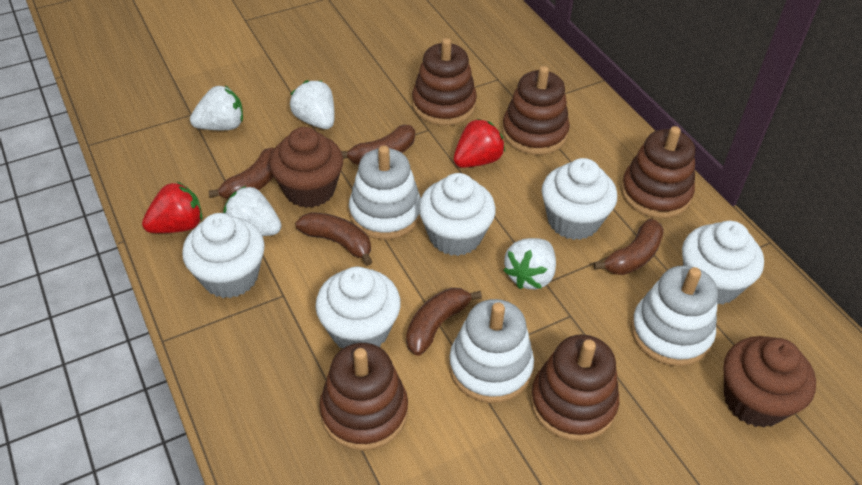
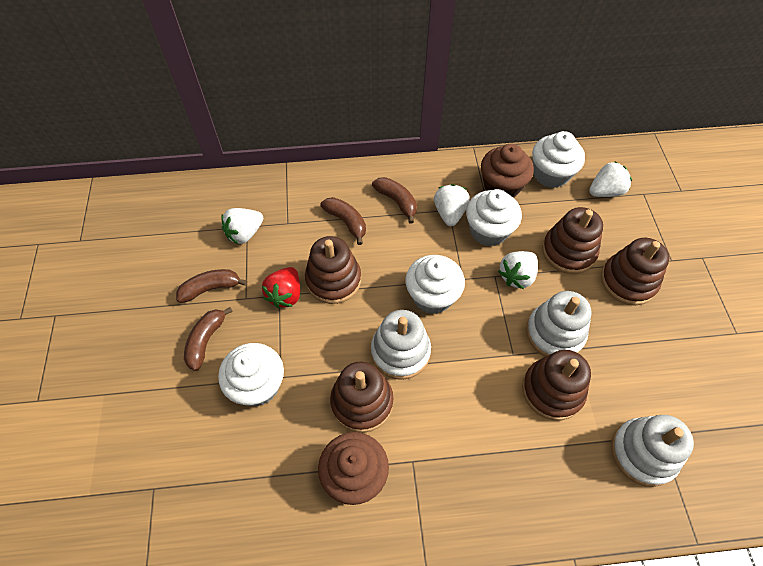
brown banana: 5 -> 4
red strawberry: 2 -> 1
white cupcake: 5 -> 4

